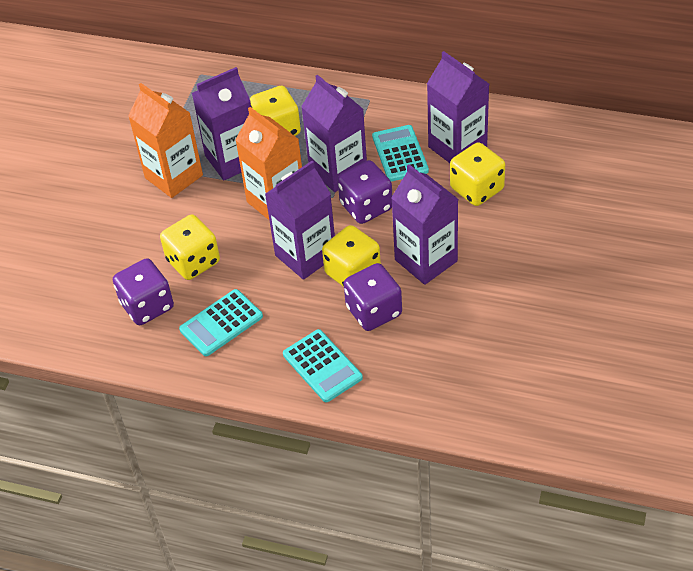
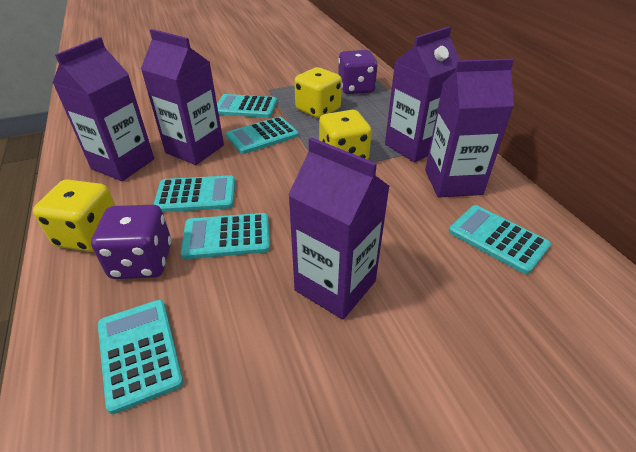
orange carton: 2 -> 0
purple dice: 3 -> 2
turquoise calculator: 3 -> 6
yellow dice: 4 -> 3

